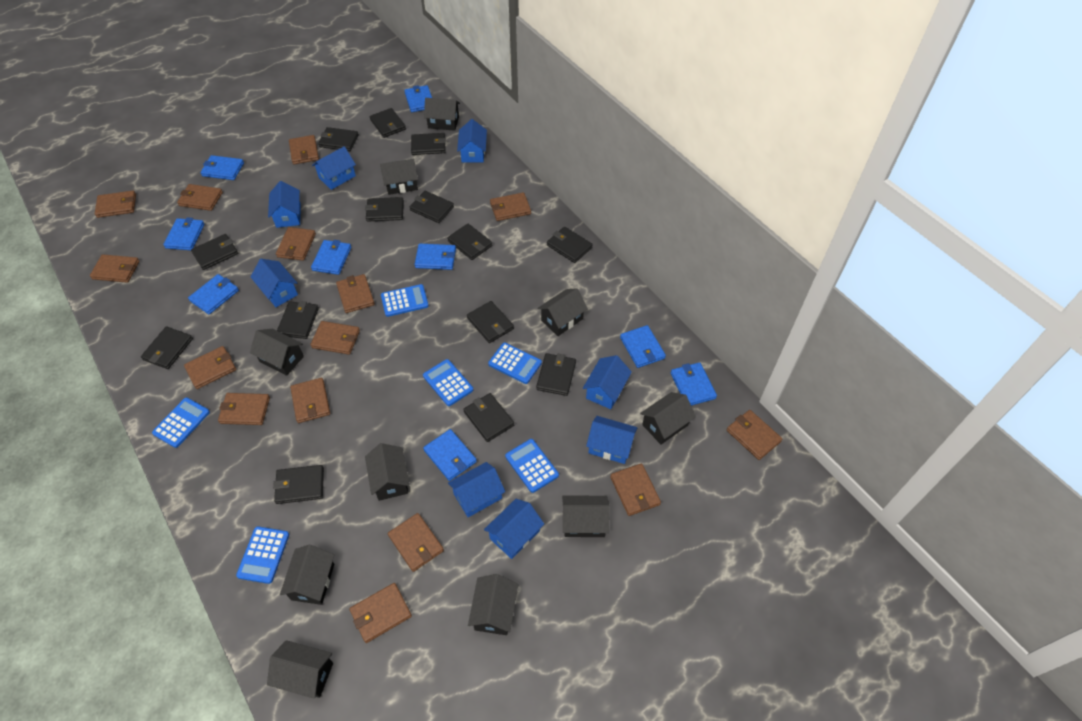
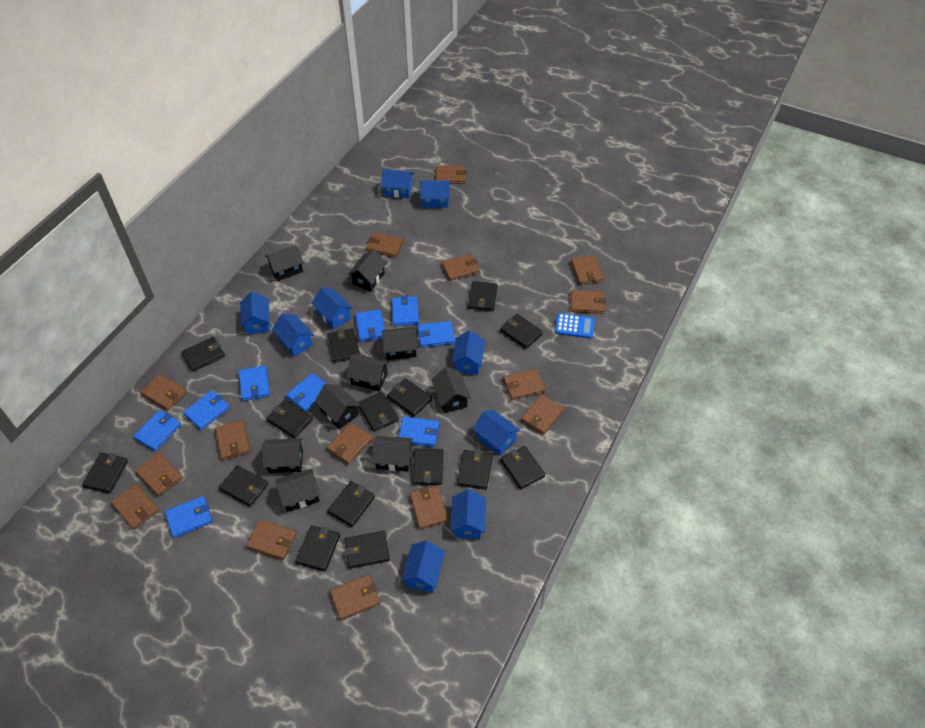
black house: 10 -> 9
black wallet: 14 -> 15
blue calculator: 6 -> 1
blue house: 8 -> 9

